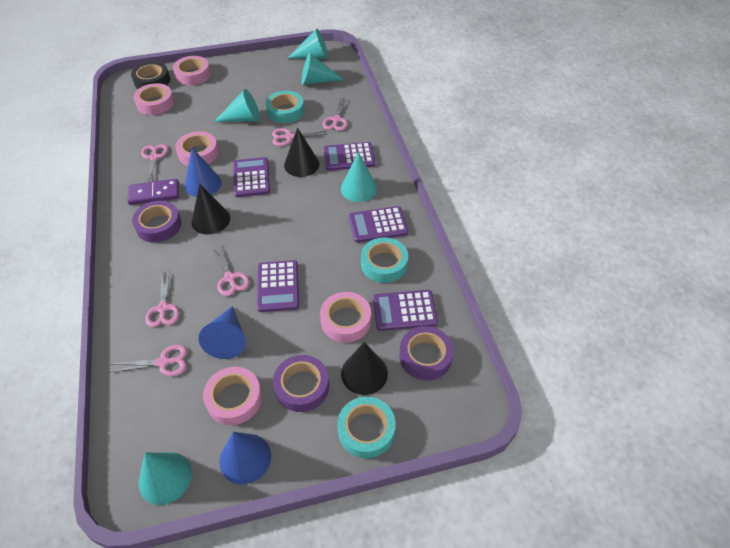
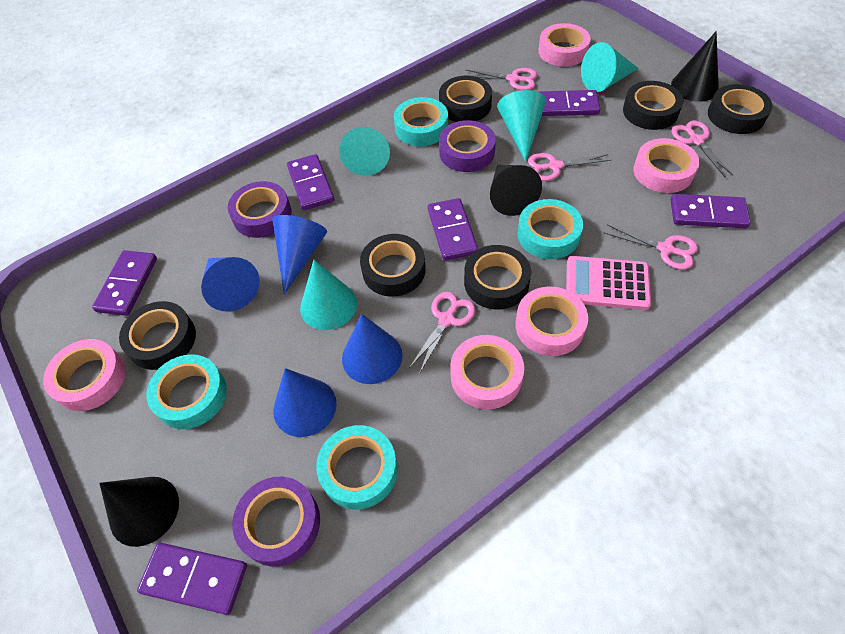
black tape: 1 -> 6
blue cone: 3 -> 4
pink calculator: 0 -> 1
pink scissors: 6 -> 5
purple calculator: 5 -> 0
purple domino: 1 -> 6
turquoise cone: 5 -> 4
turquoise tape: 3 -> 4

